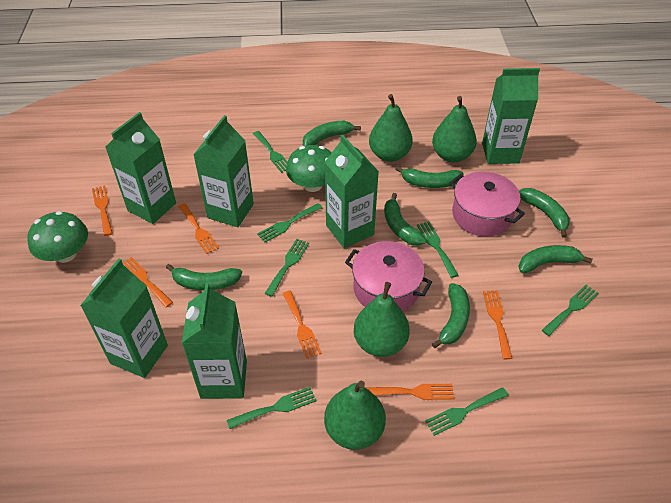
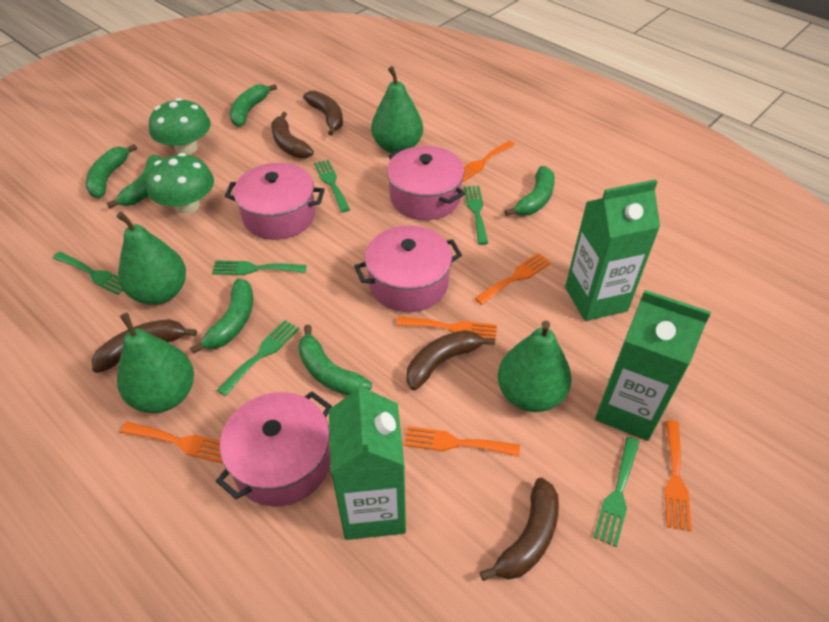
brown banana: 0 -> 5
green banana: 7 -> 6
green carton: 6 -> 3
green fork: 7 -> 6
pink pot: 2 -> 4

